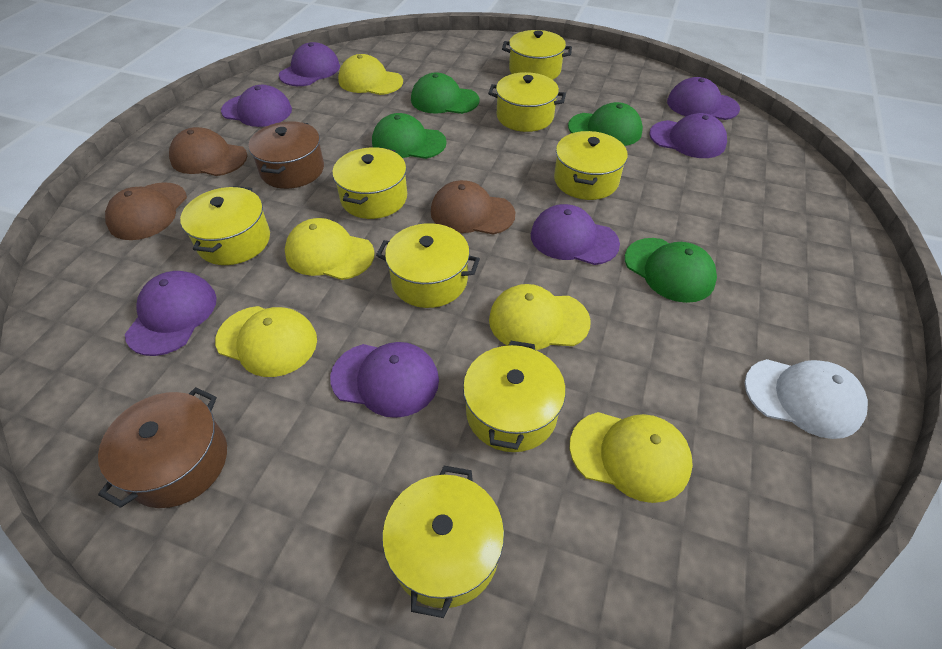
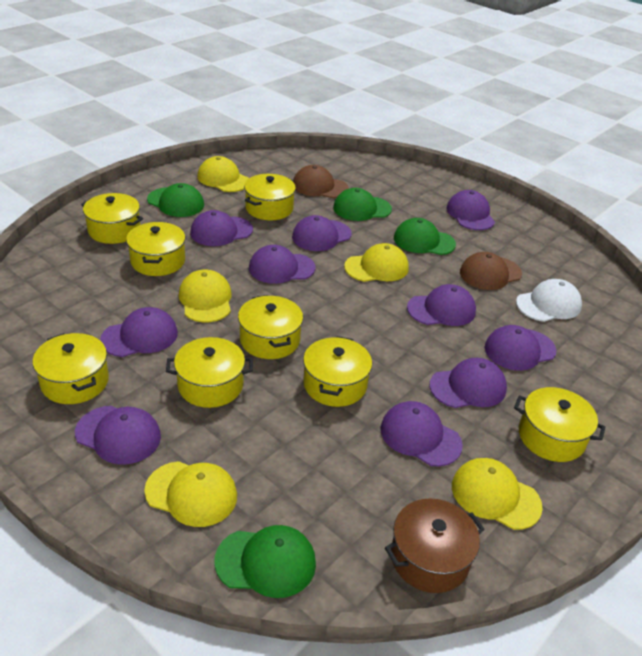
brown cap: 3 -> 2
brown pot: 2 -> 1
purple cap: 7 -> 10

